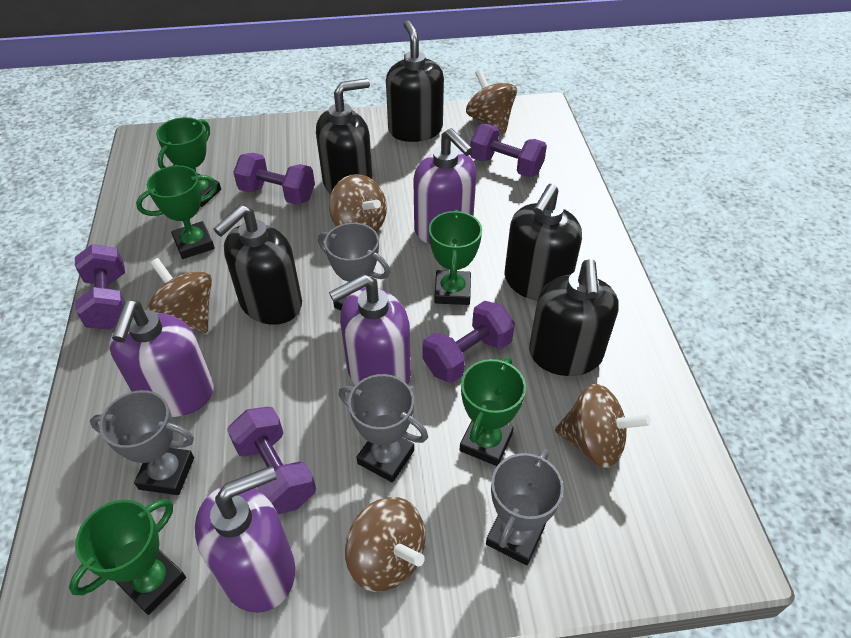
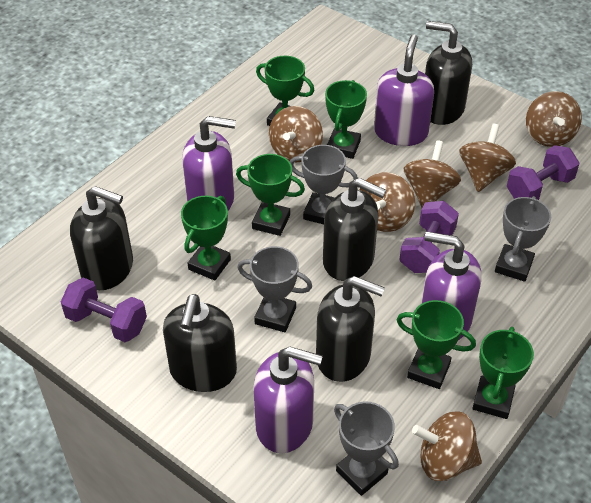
brown spinning top: 5 -> 6
green trophy: 5 -> 6
purple dumbbell: 5 -> 3

